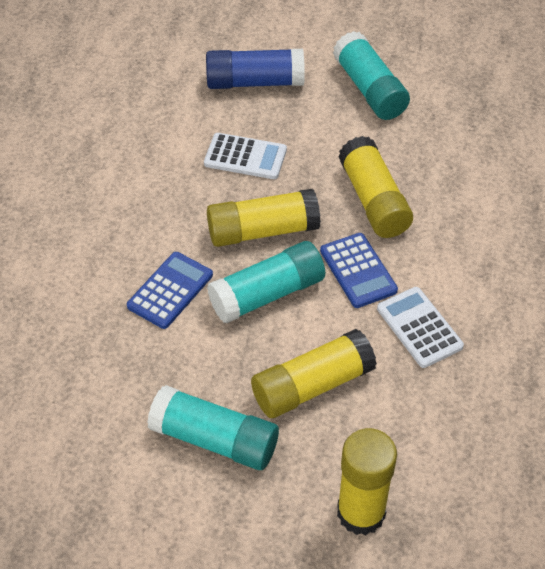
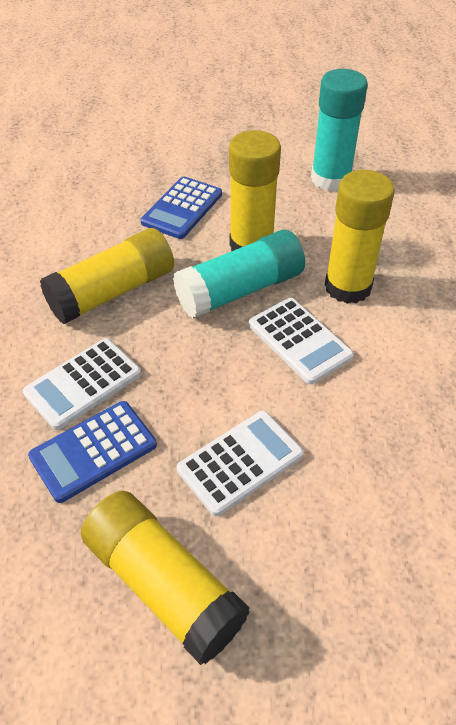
blue glue stick: 1 -> 0
turquoise glue stick: 3 -> 2
white calculator: 2 -> 3

